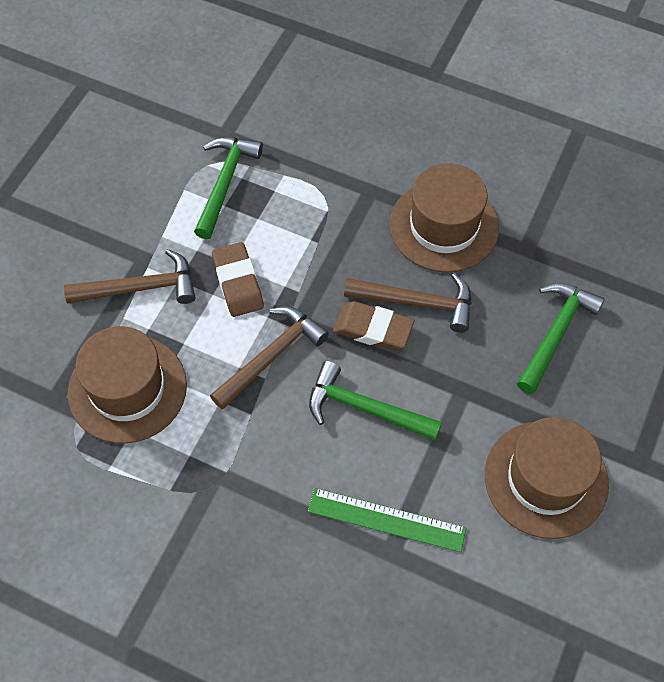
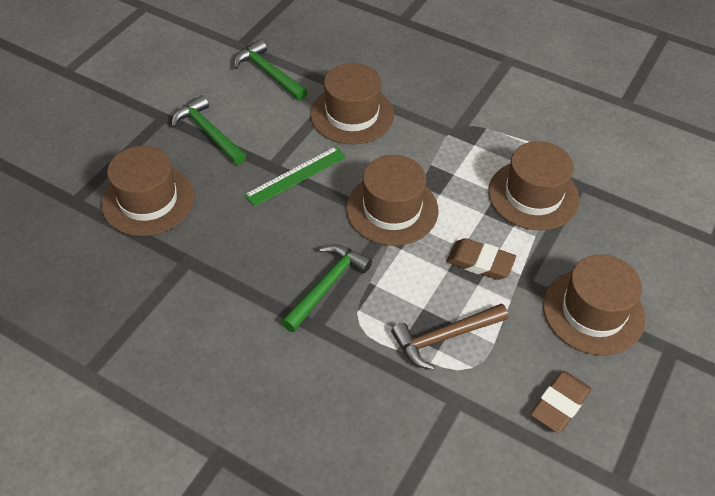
brown hammer: 3 -> 1
brown hat: 3 -> 5

